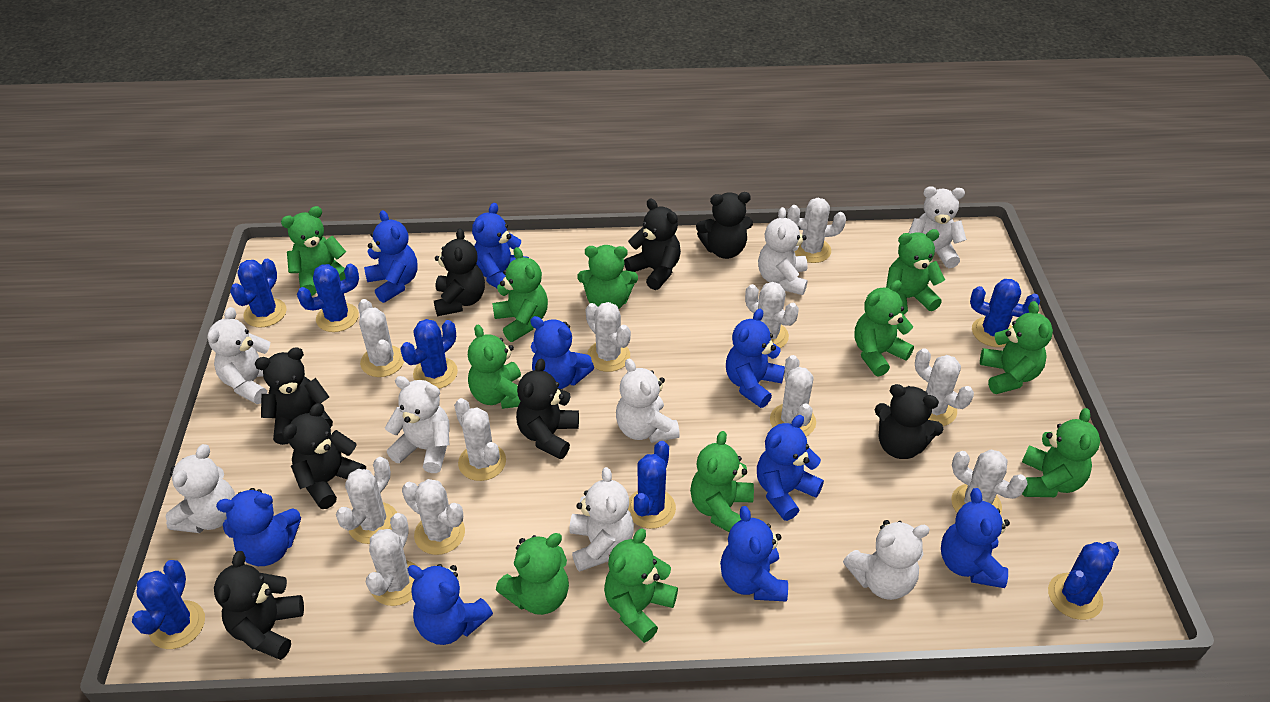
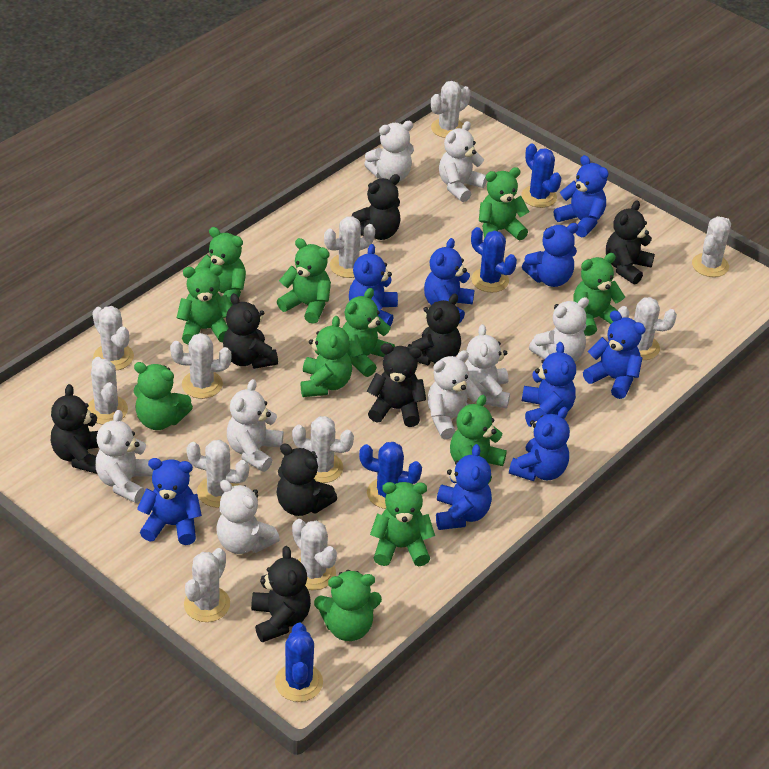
blue cactus: 7 -> 4

